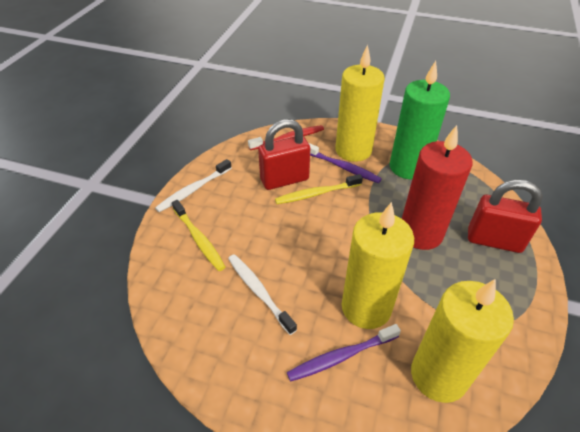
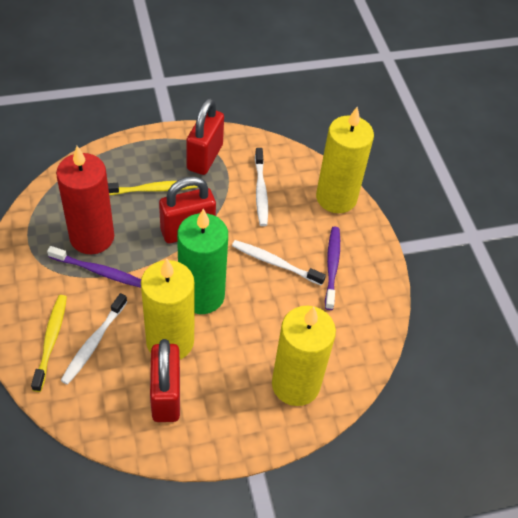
red padlock: 2 -> 3
red toothbrush: 1 -> 0
white toothbrush: 2 -> 3

